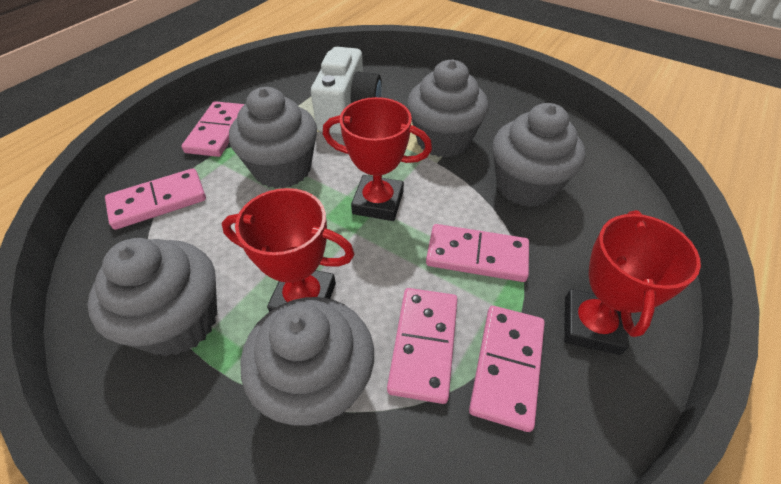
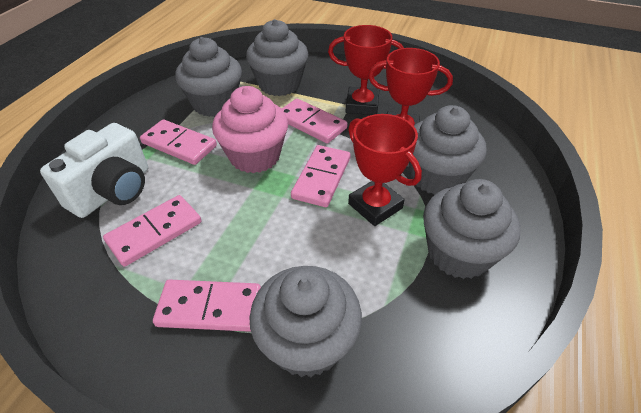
pink cupcake: 0 -> 1

